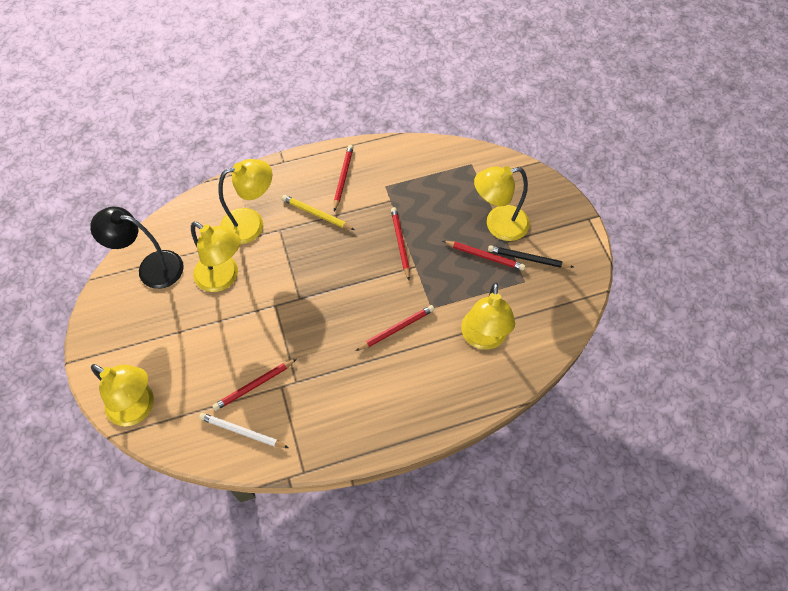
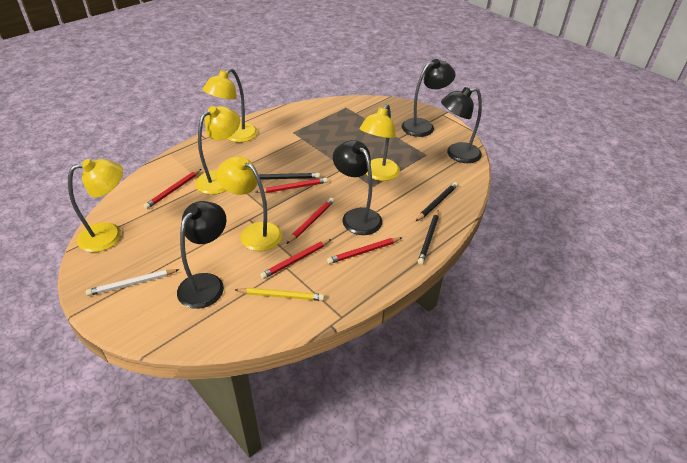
black lamp: 1 -> 4
black pencil: 1 -> 3

